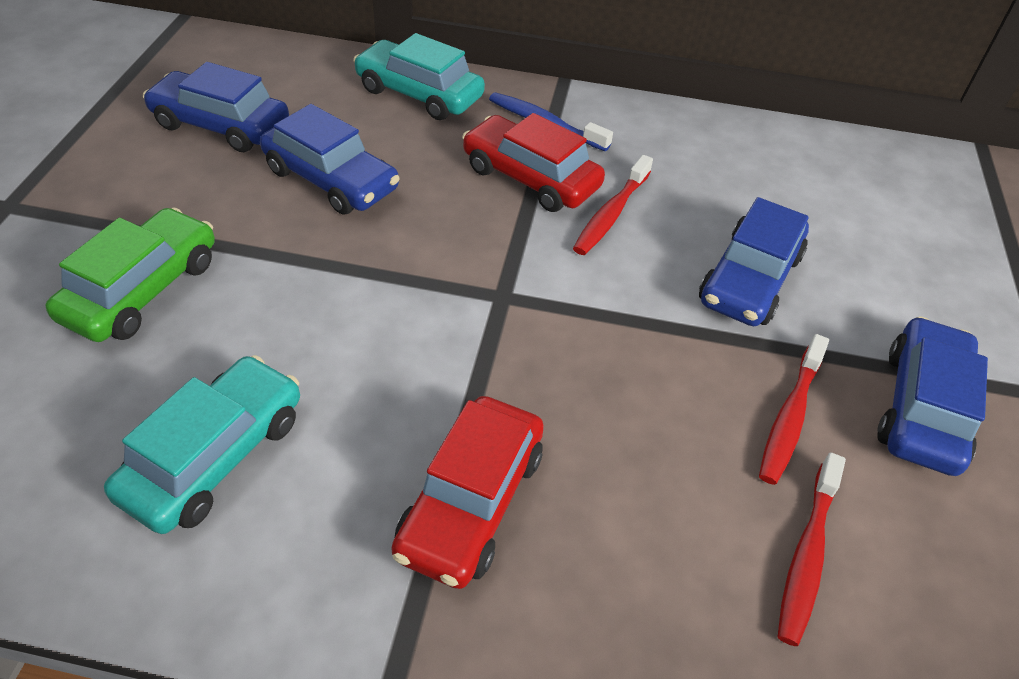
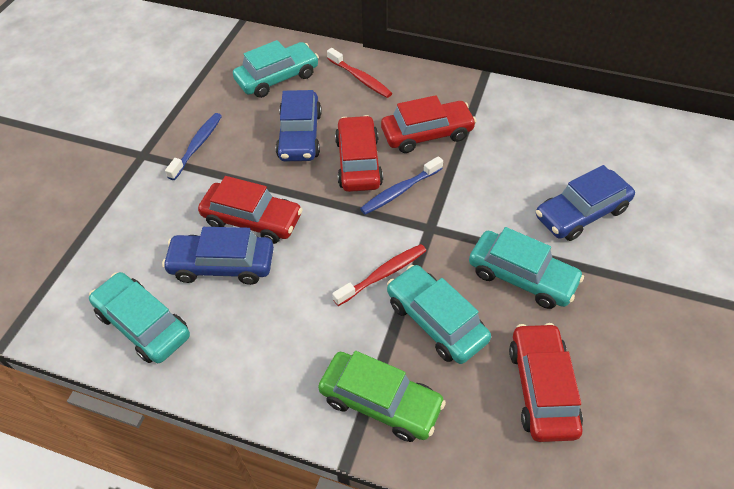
blue car: 4 -> 3
blue toothbrush: 1 -> 2
red car: 2 -> 4
red toothbrush: 3 -> 2
turquoise car: 2 -> 4

